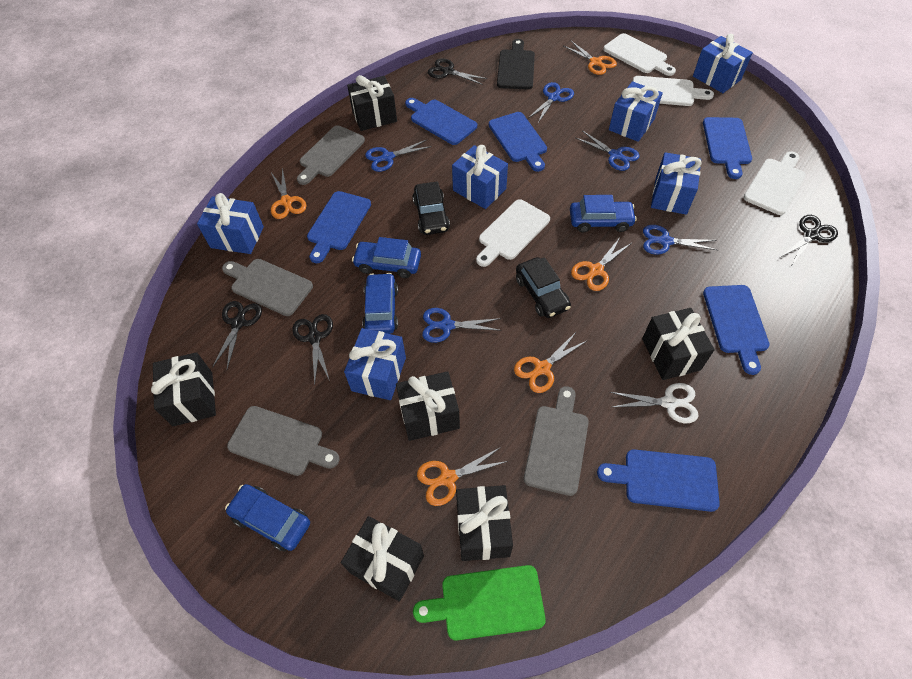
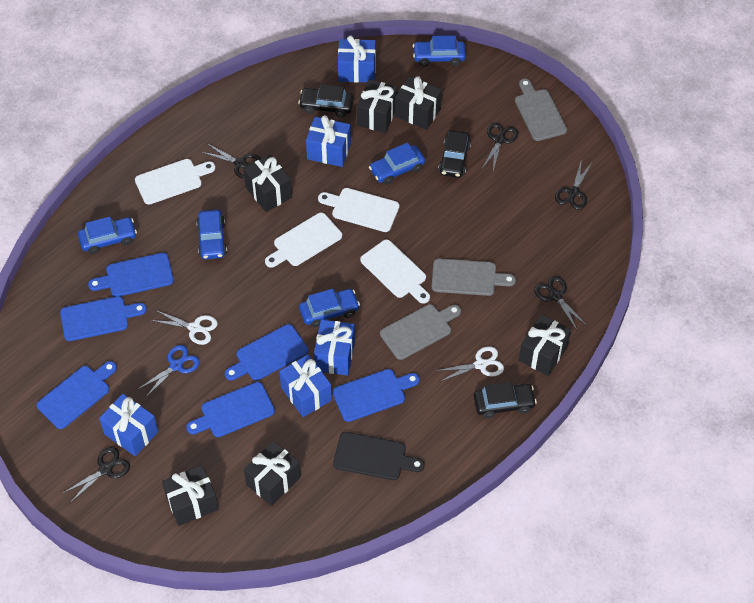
black car: 2 -> 3
black scissors: 4 -> 5
blue car: 4 -> 5
blue gift: 6 -> 5
blue scissors: 5 -> 1
green cutting board: 1 -> 0
grey cutting board: 4 -> 3
orange scissors: 5 -> 0
white scissors: 1 -> 2

